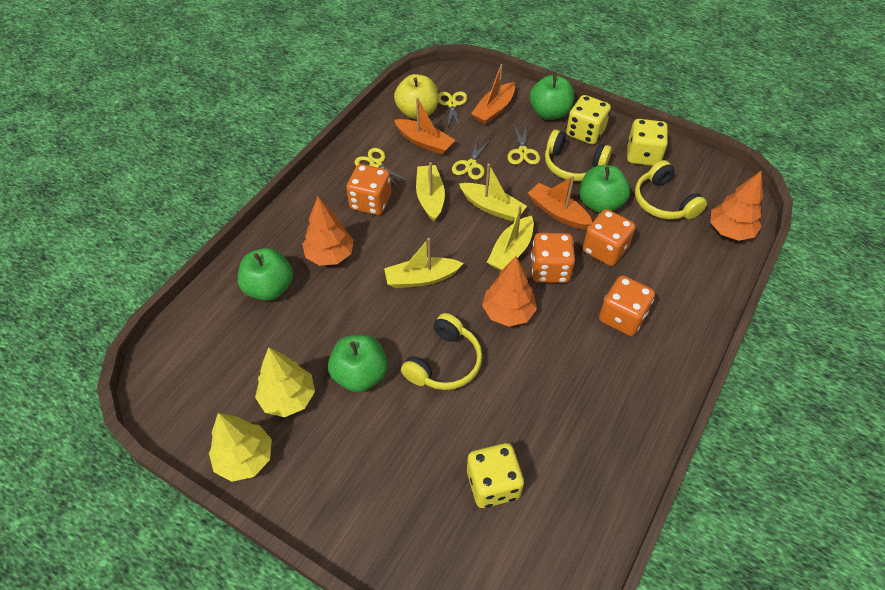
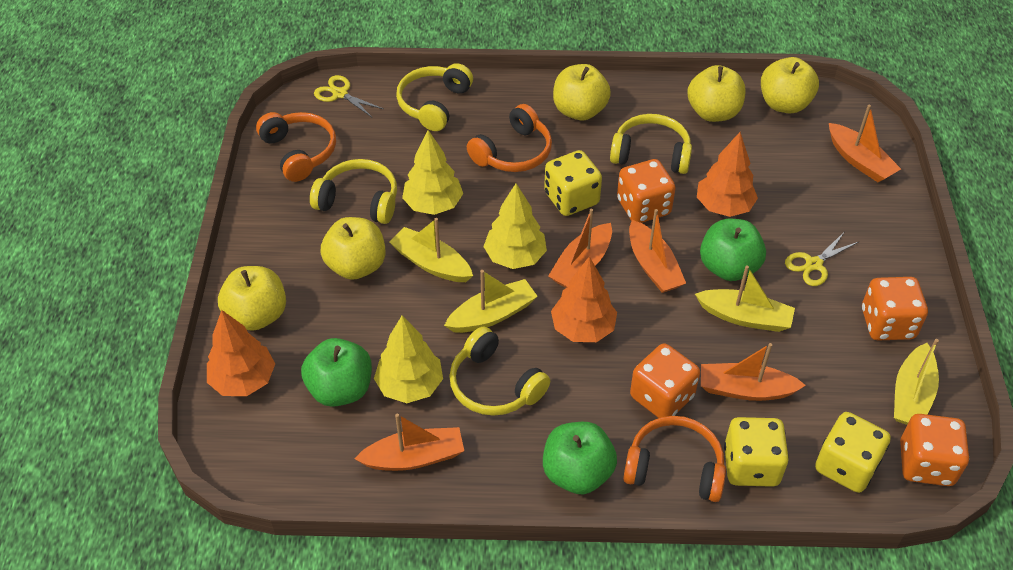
green apple: 4 -> 3
orange boat: 3 -> 5
orange headphones: 0 -> 3
yellow apple: 1 -> 5
yellow headphones: 3 -> 4
yellow scissors: 4 -> 2
yellow tree: 2 -> 3

